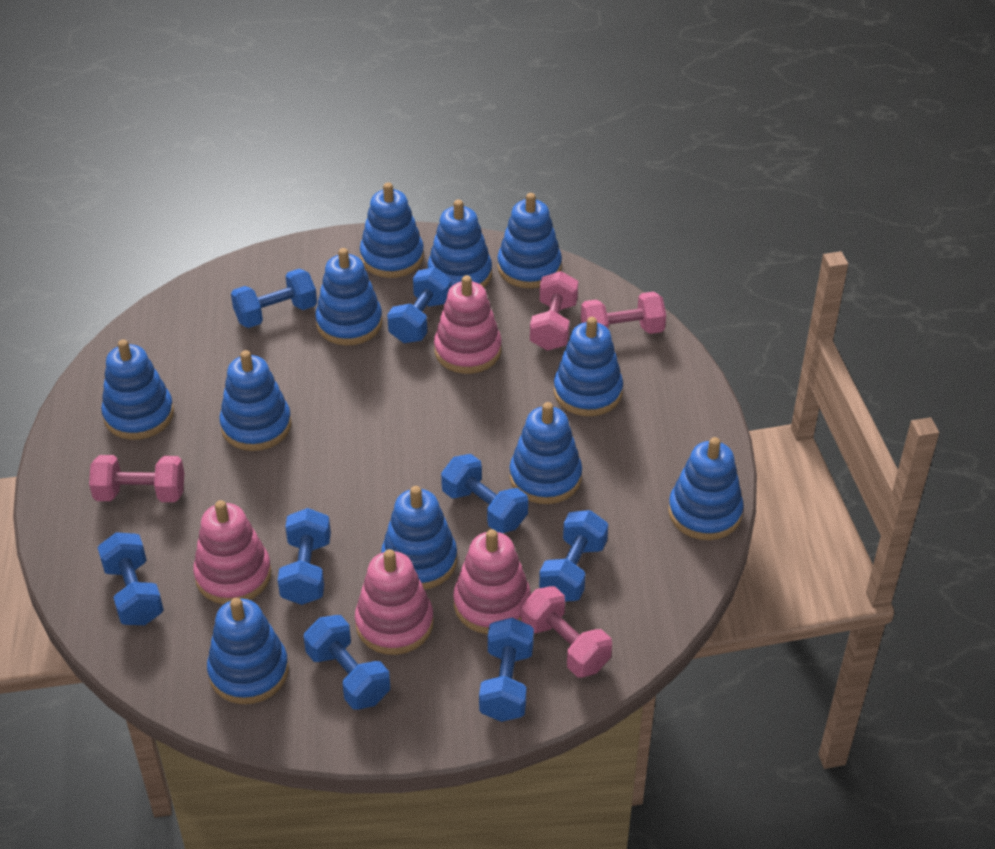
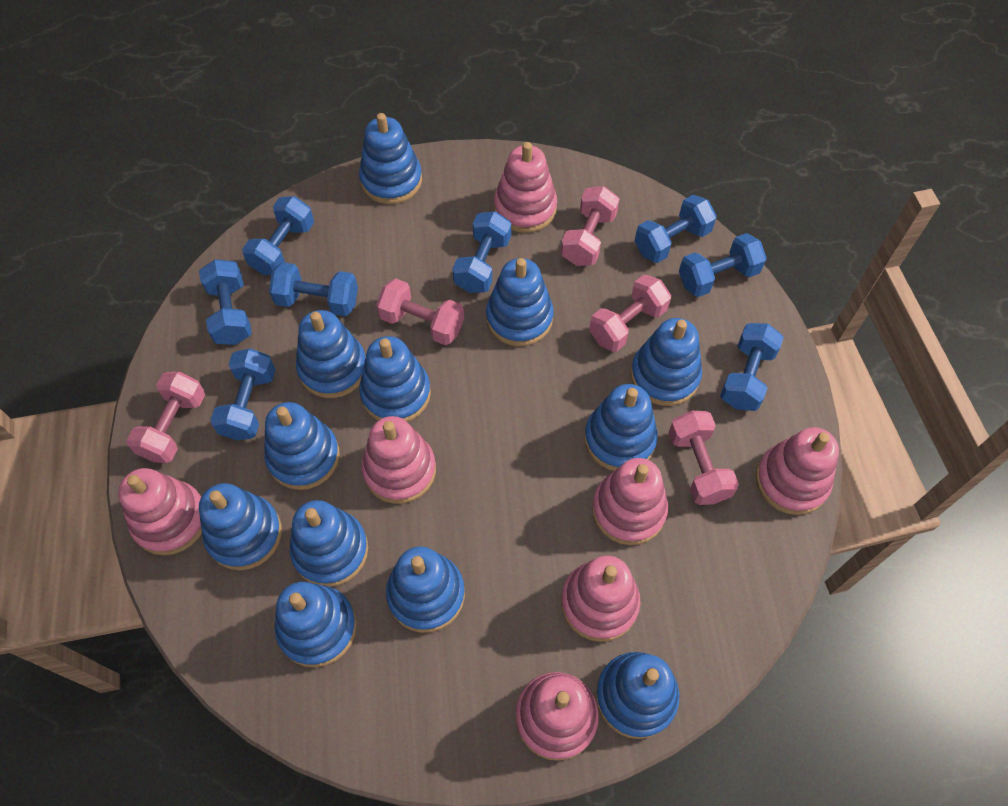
blue stacking toy: 11 -> 12
pink dumbbell: 4 -> 5
pink stacking toy: 4 -> 7

